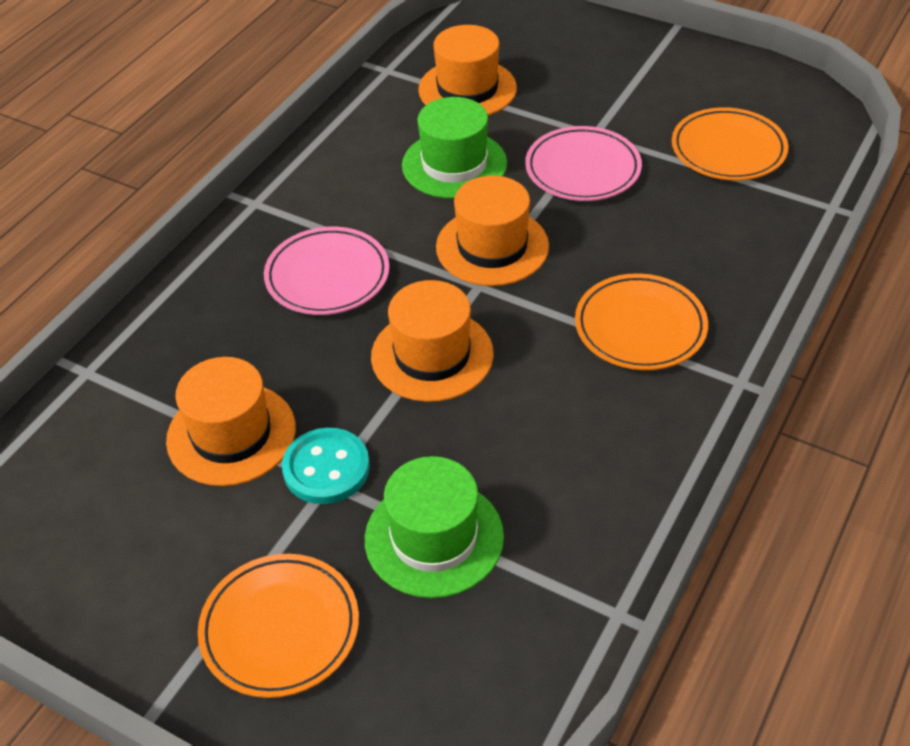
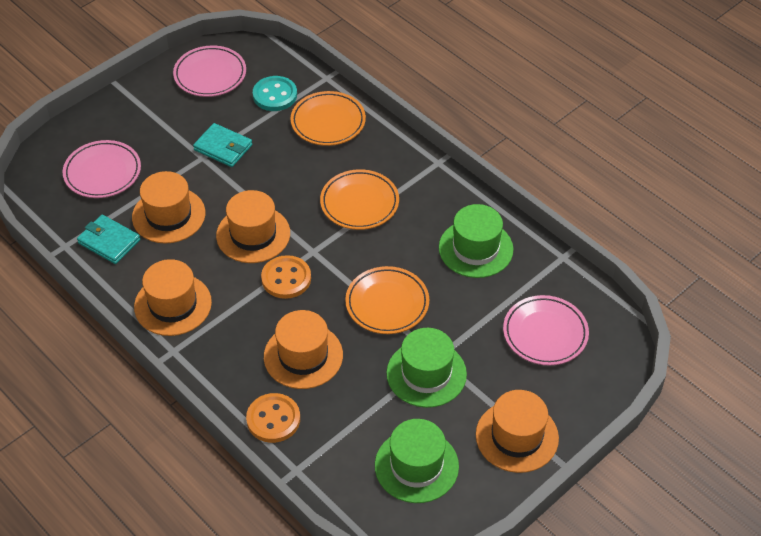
green hat: 2 -> 3
orange button: 0 -> 2
orange hat: 4 -> 5
pink plate: 2 -> 3
turquoise wallet: 0 -> 2

